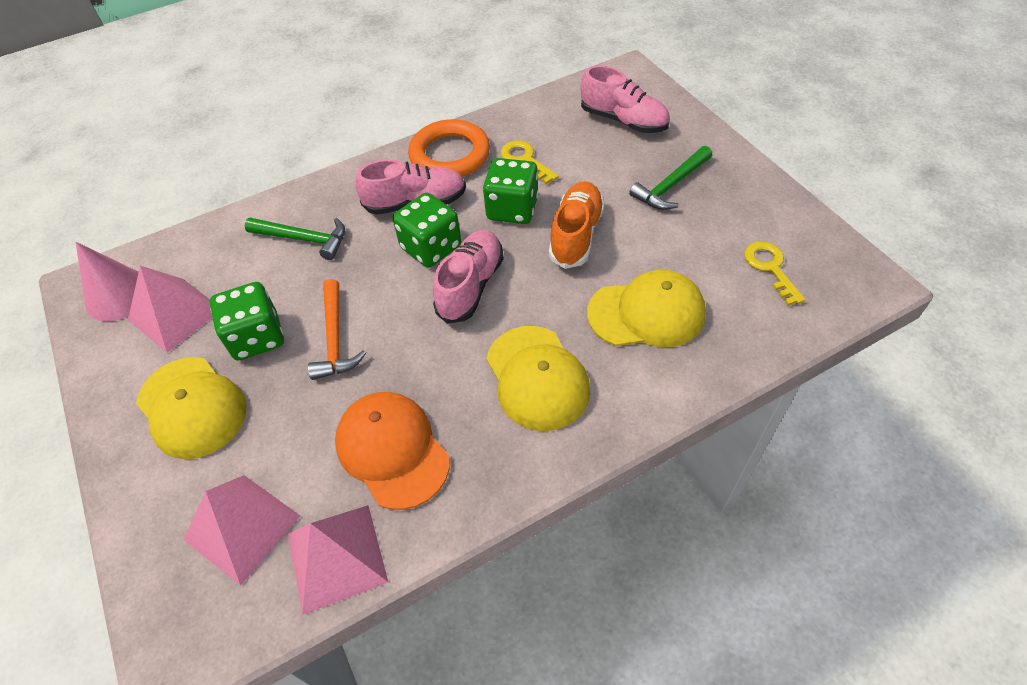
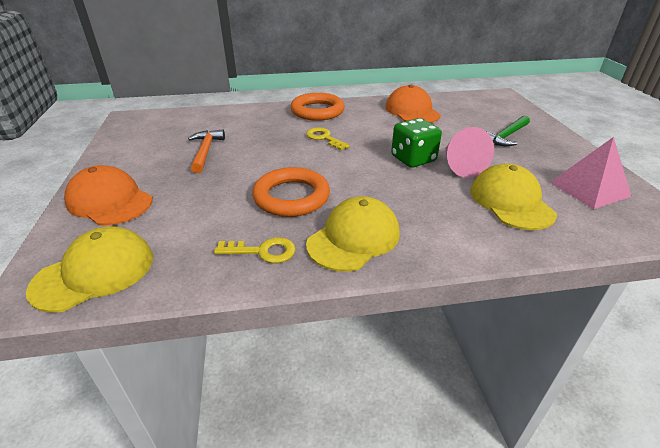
green dice: 3 -> 1
green hammer: 2 -> 1
orange cap: 1 -> 2
orange ring: 1 -> 2
orange shoe: 1 -> 0
pink pyramid: 3 -> 1
pink shoe: 3 -> 0

